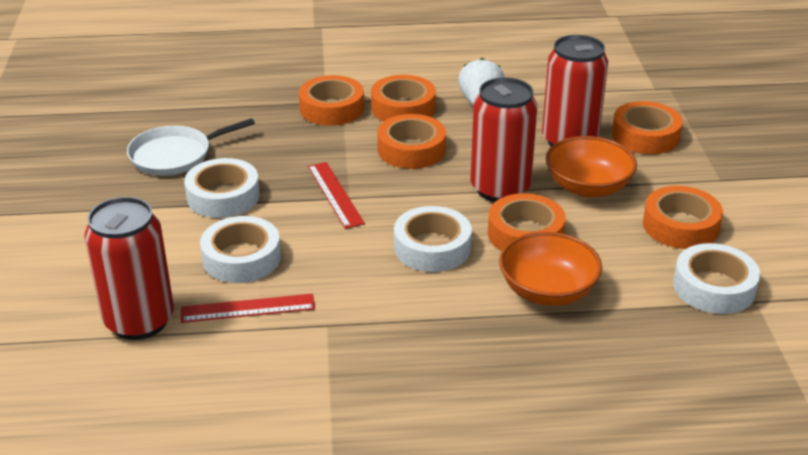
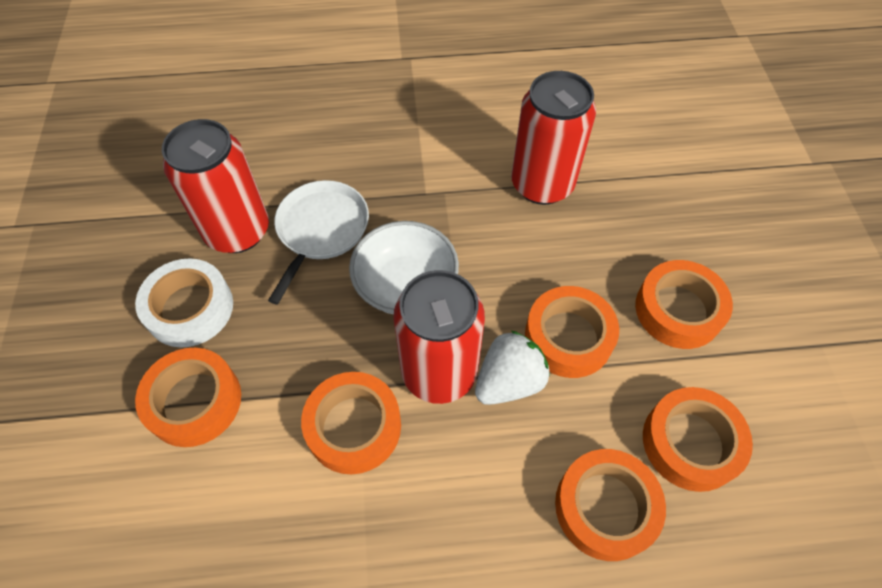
orange bowl: 2 -> 0
red ruler: 2 -> 0
white bowl: 0 -> 1
white tape: 4 -> 1

